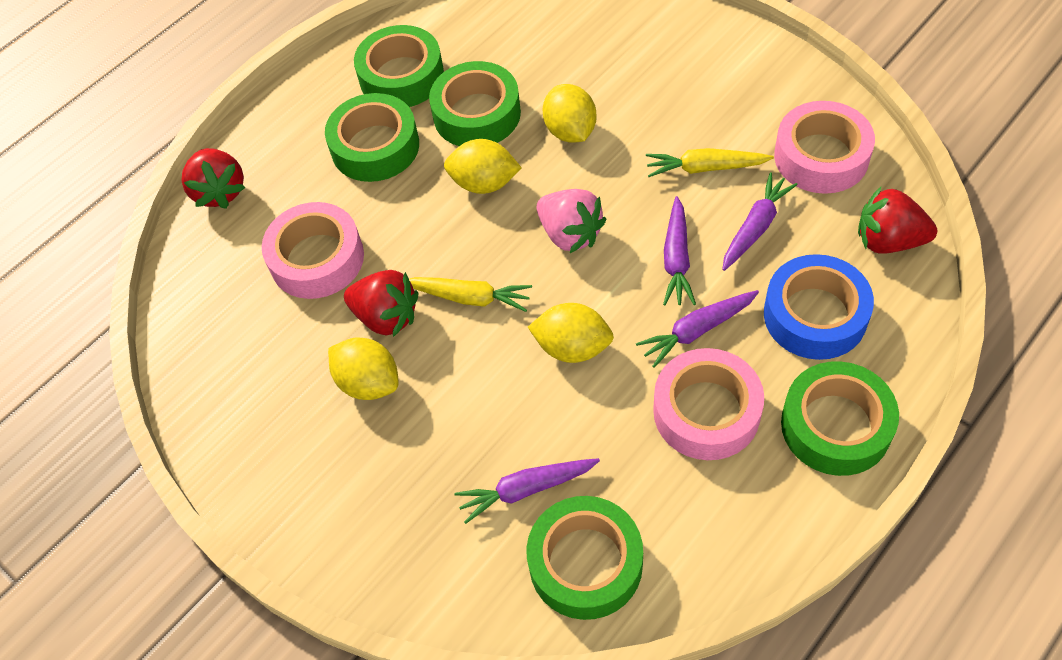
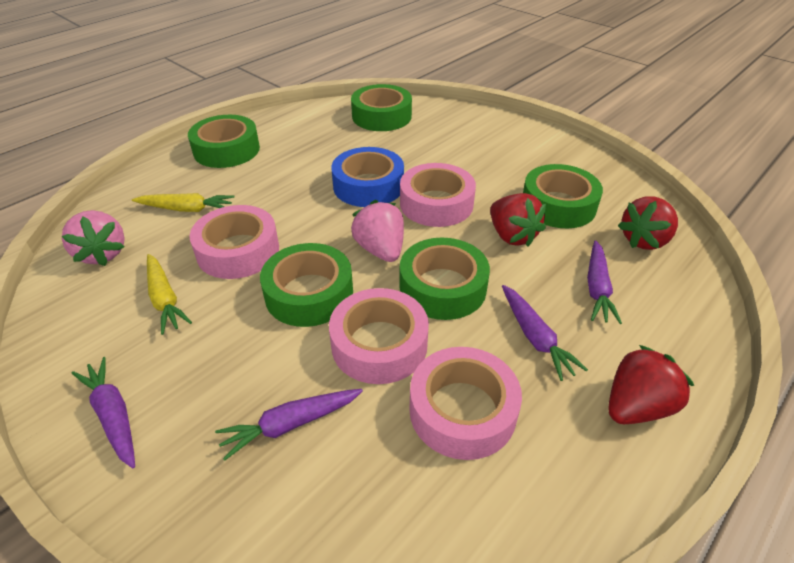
pink strawberry: 1 -> 2
pink tape: 3 -> 4
yellow lemon: 4 -> 0

